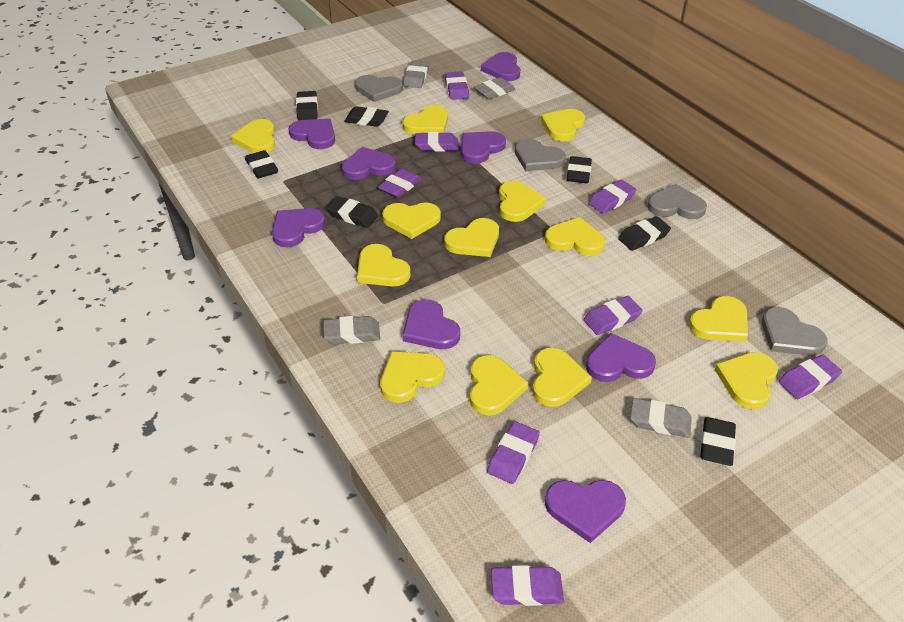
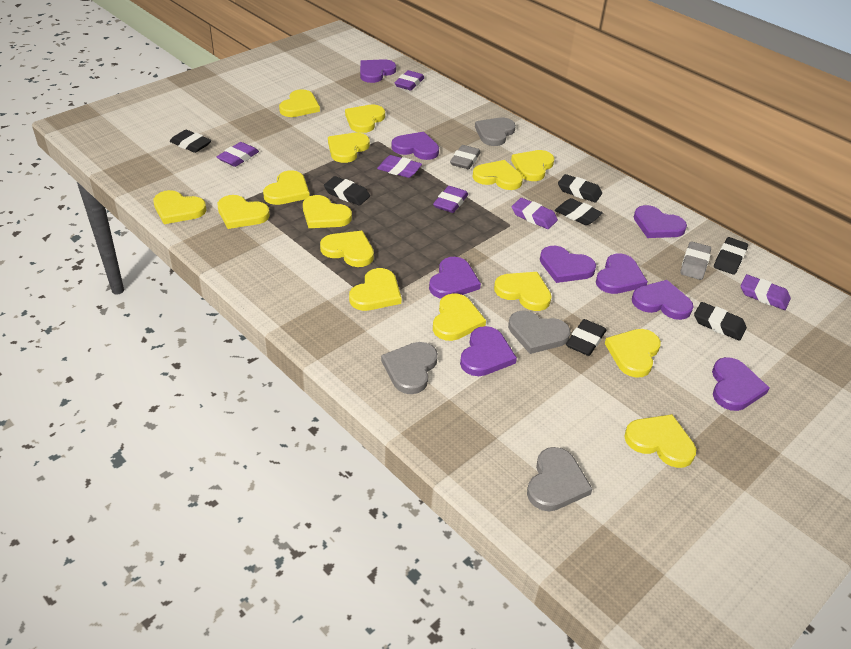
grey eraser: 4 -> 2
purple eraser: 8 -> 6
purple heart: 8 -> 9
yellow heart: 13 -> 15

